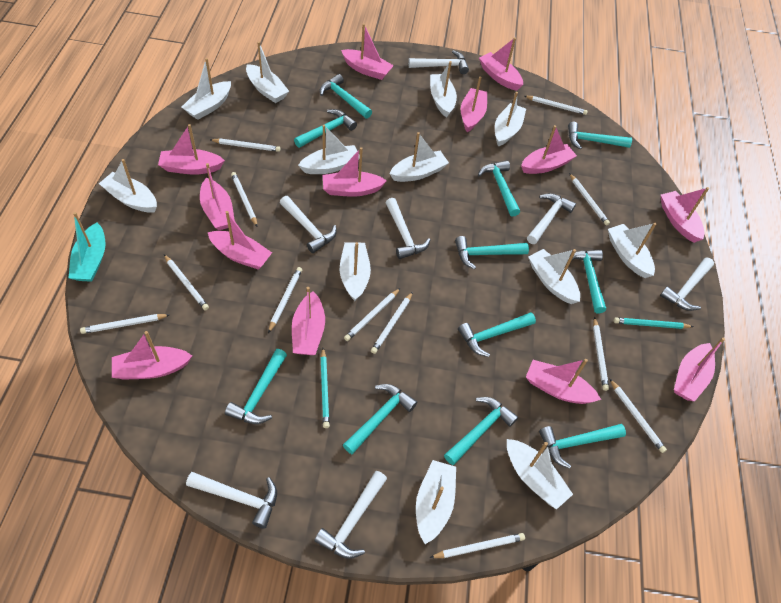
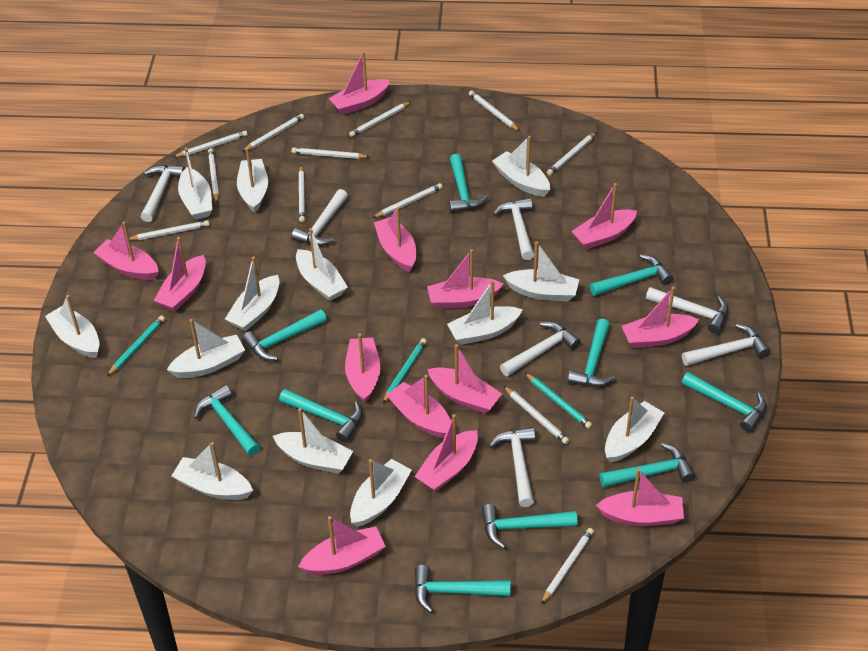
turquoise boat: 1 -> 0
turquoise hammer: 11 -> 10
turquoise pencil: 2 -> 3
white boat: 12 -> 13

